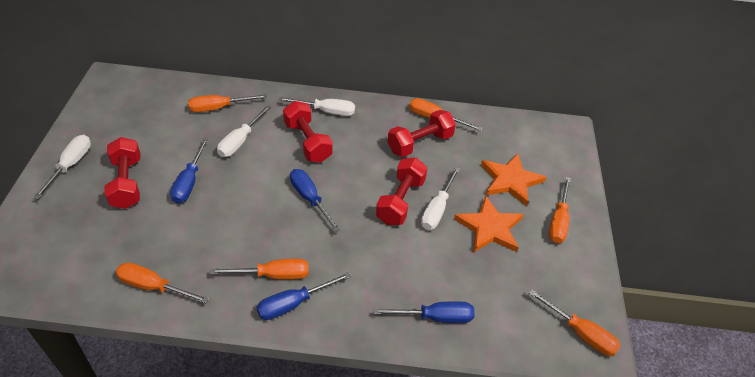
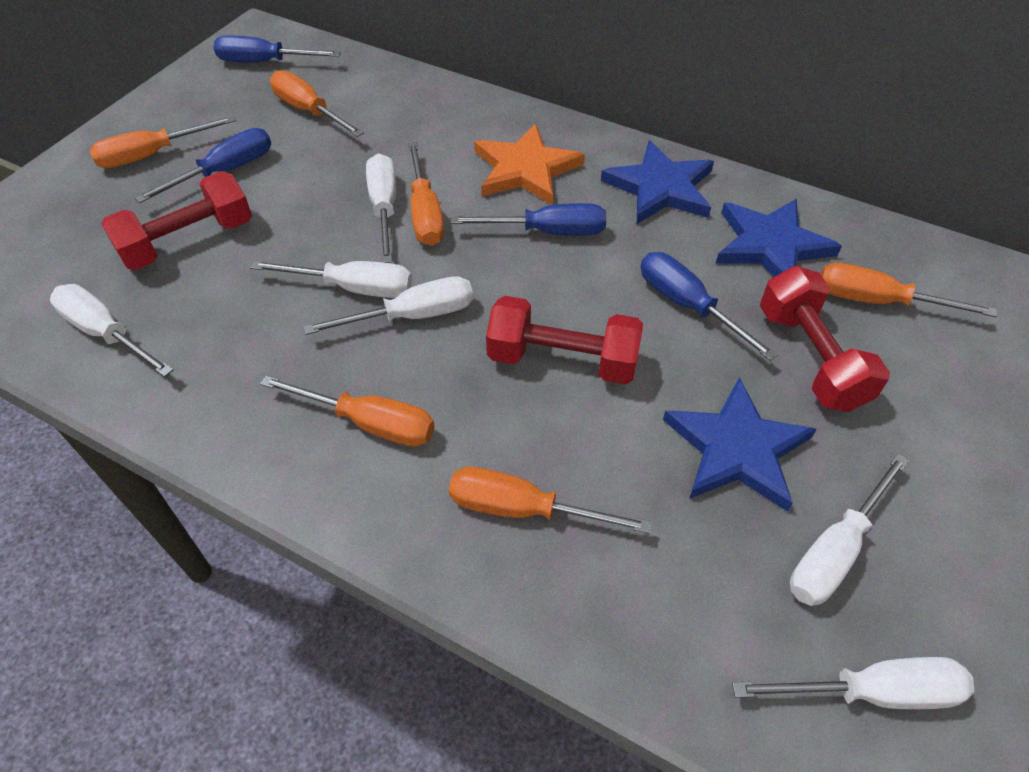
blue star: 0 -> 3
orange star: 2 -> 1
red dumbbell: 4 -> 3
white screwdriver: 4 -> 6

